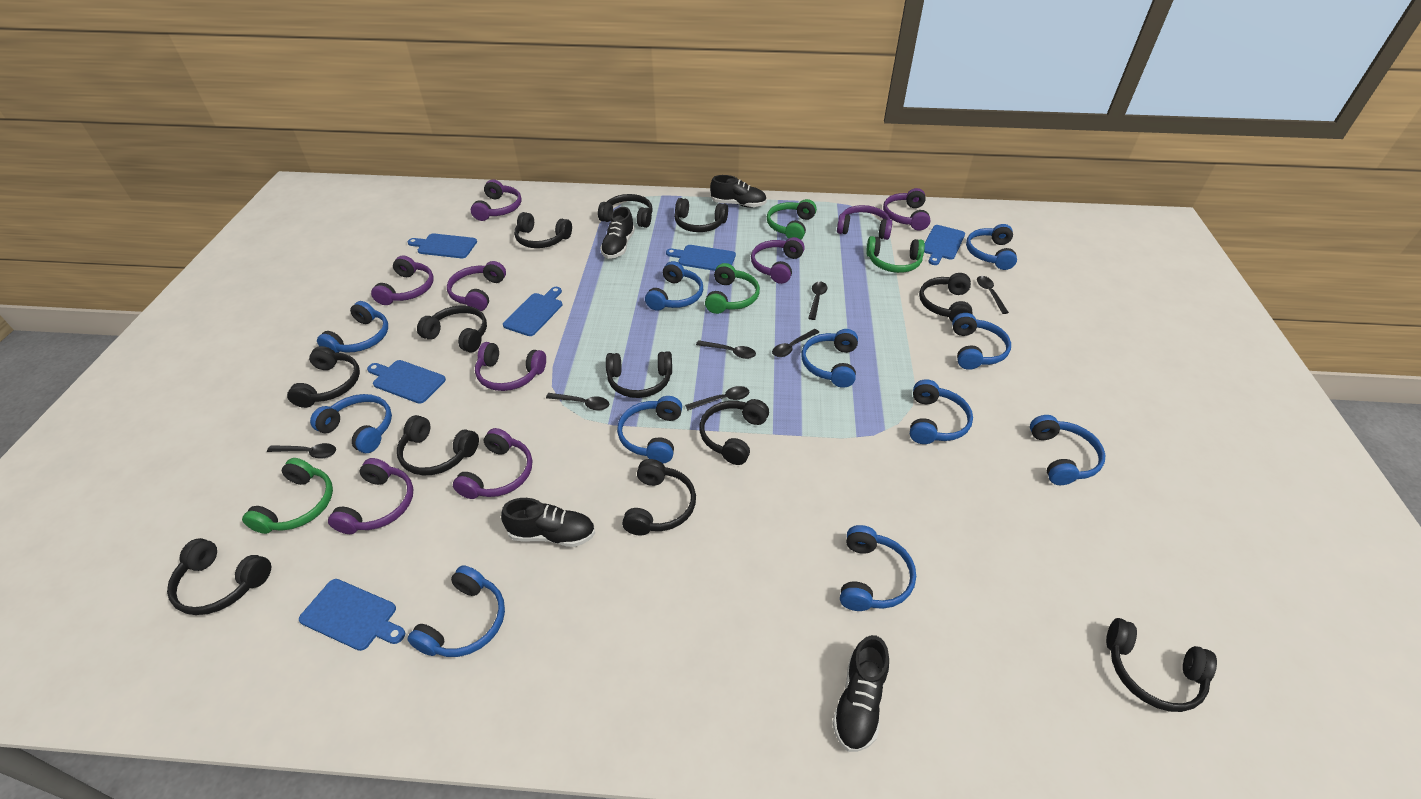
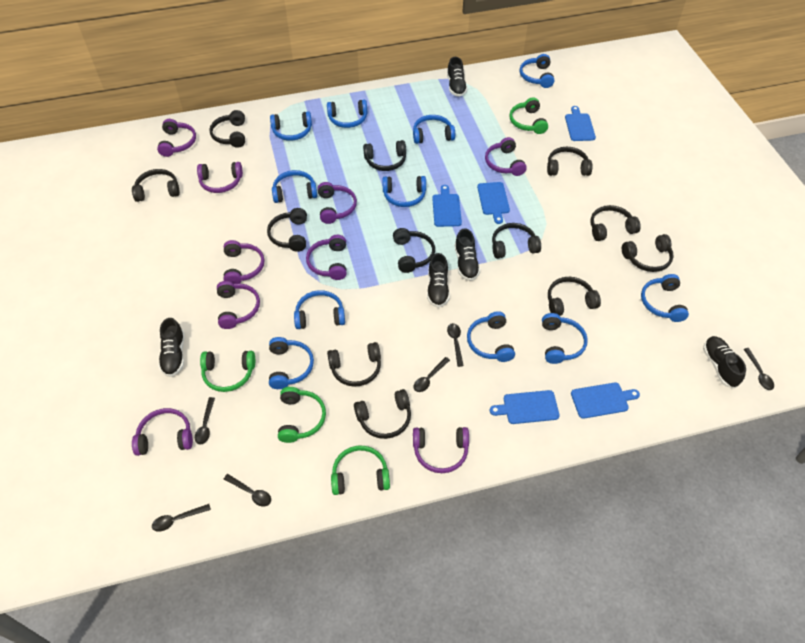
black shoe: 4 -> 5
black spoon: 7 -> 6
blue cutting board: 6 -> 5

